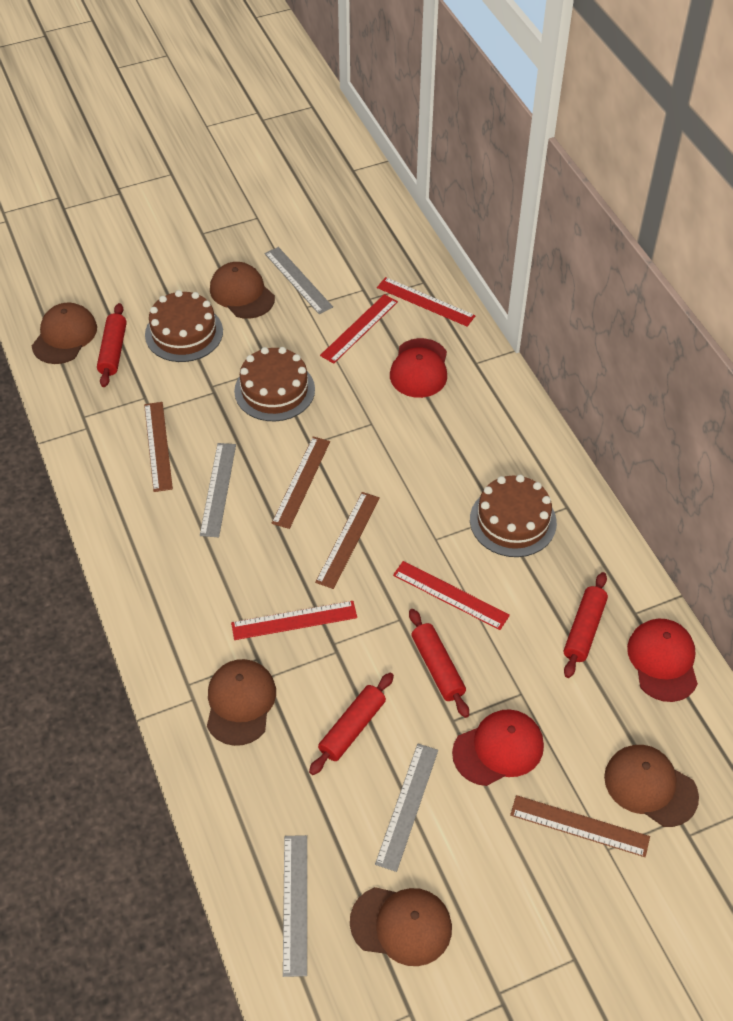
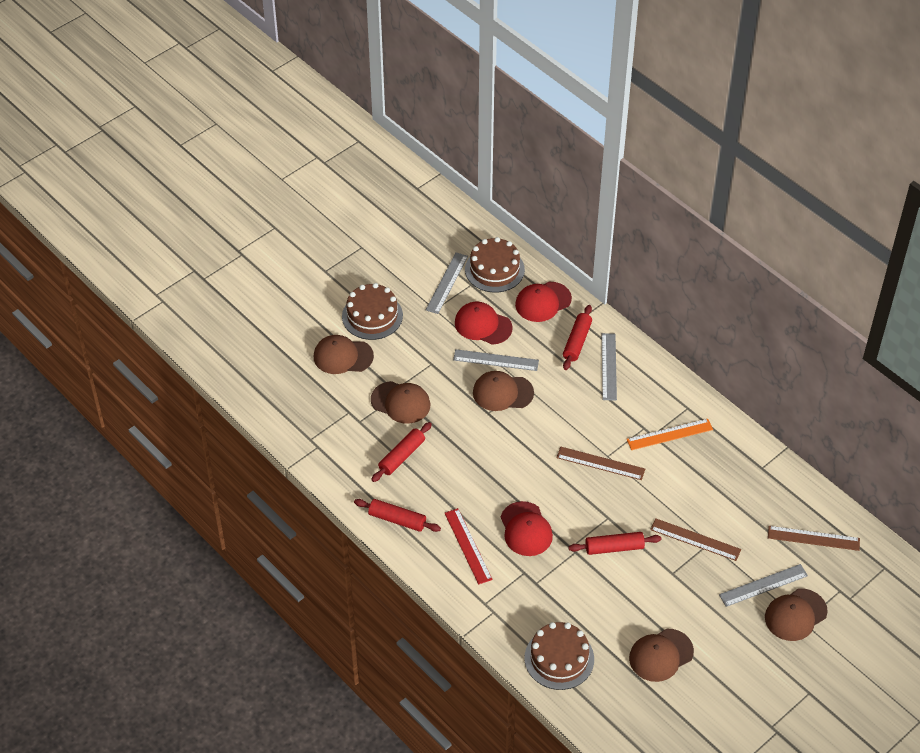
brown ruler: 4 -> 3
orange ruler: 0 -> 1
red ruler: 4 -> 1

